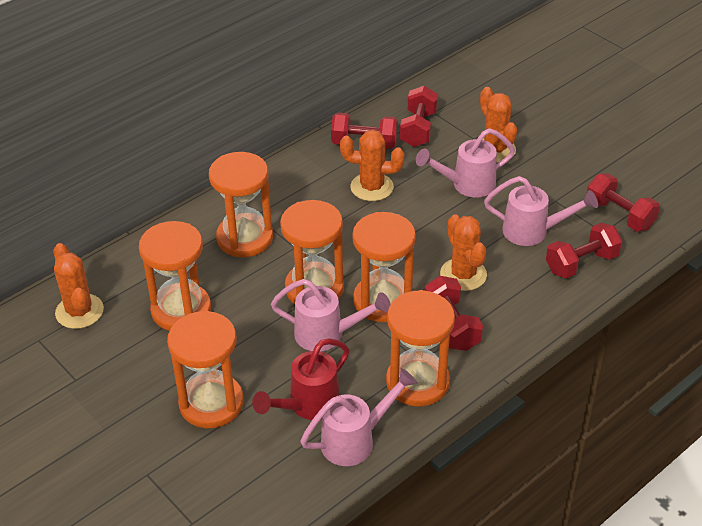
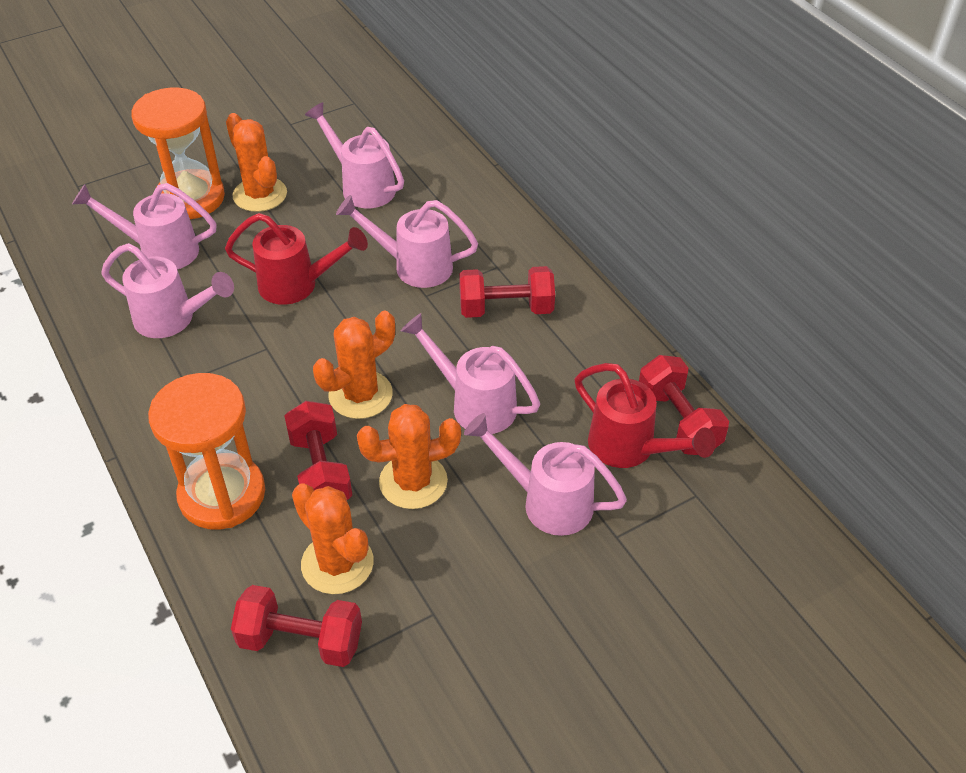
orange hourglass: 6 -> 2
pink watering can: 4 -> 6
red dumbbell: 5 -> 4
red watering can: 1 -> 2

